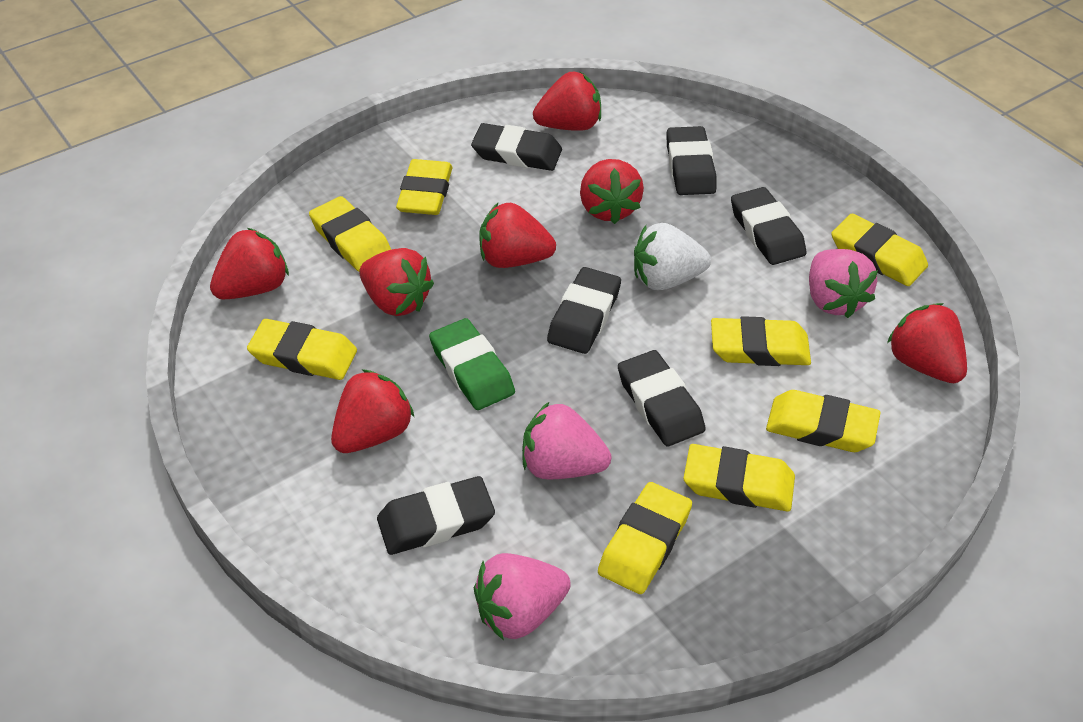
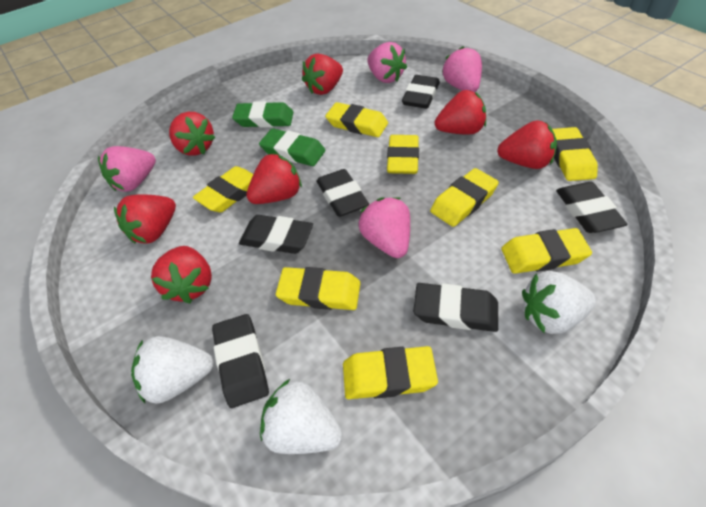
green eraser: 1 -> 2
pink strawberry: 3 -> 4
white strawberry: 1 -> 3

